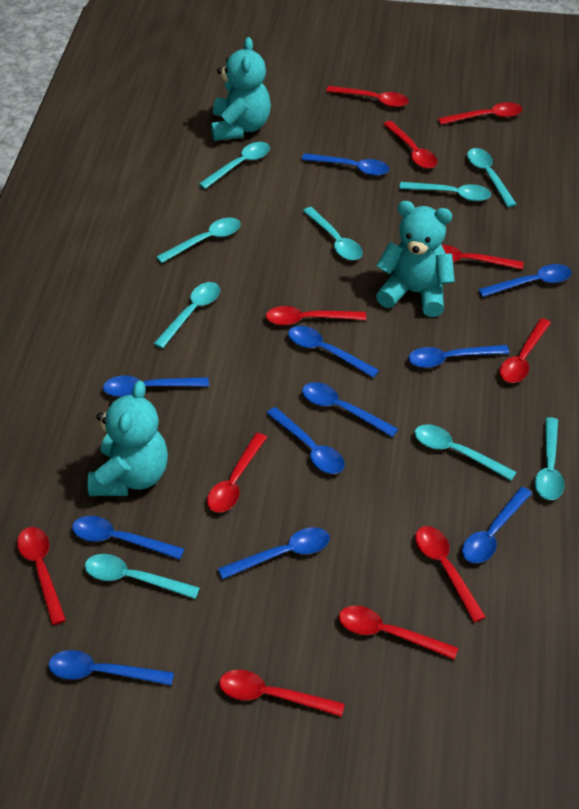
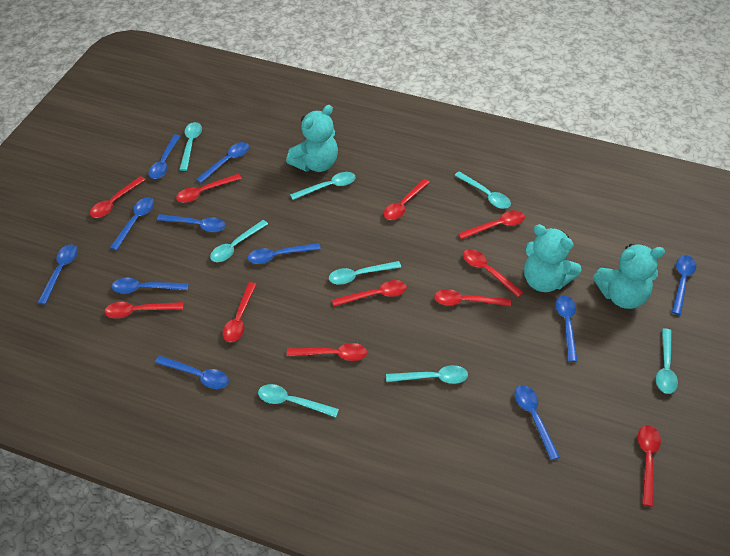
turquoise spoon: 9 -> 8

